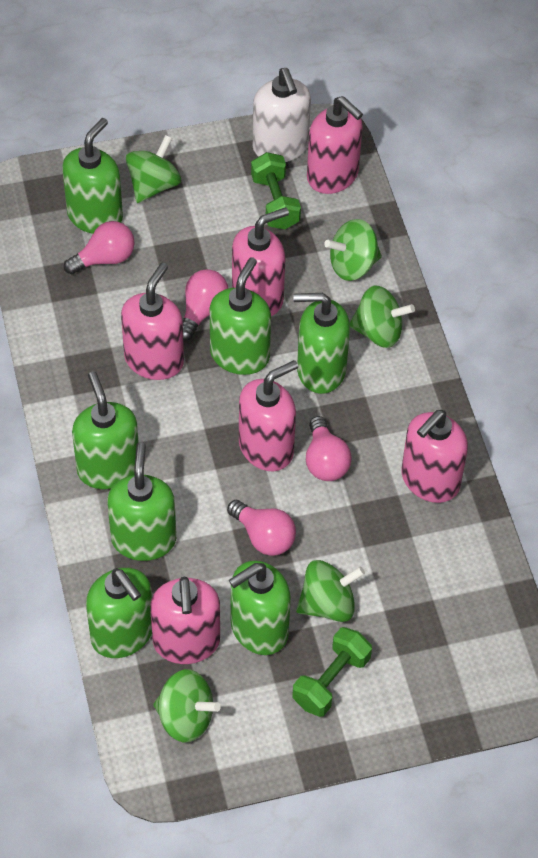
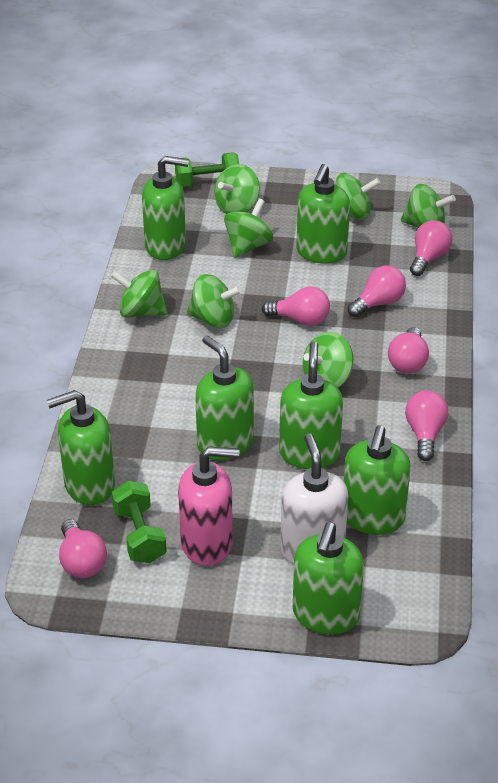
green spinning top: 5 -> 7
pink light bulb: 4 -> 6
pink soap dispenser: 6 -> 1

